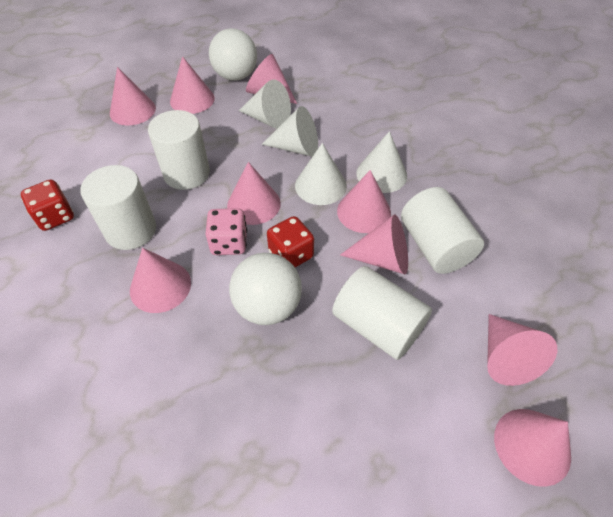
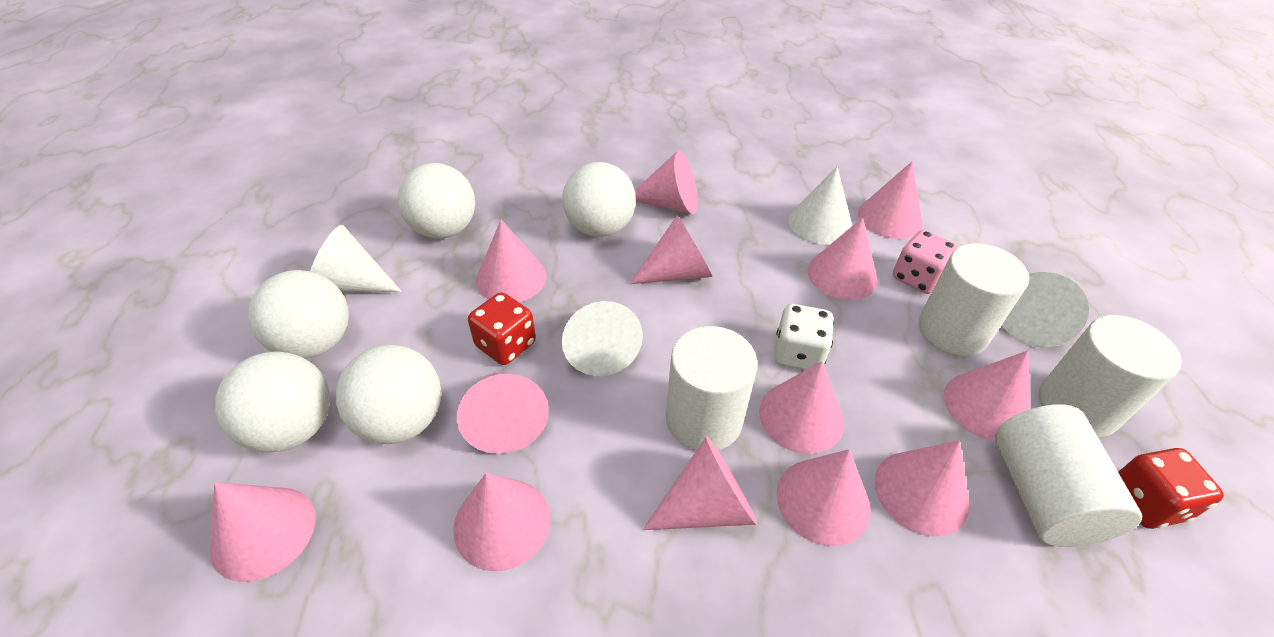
pink cone: 9 -> 13
white ball: 2 -> 5
white dice: 0 -> 1

